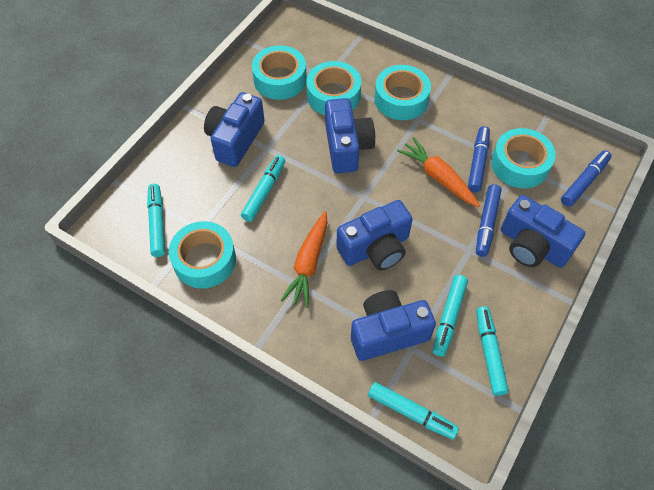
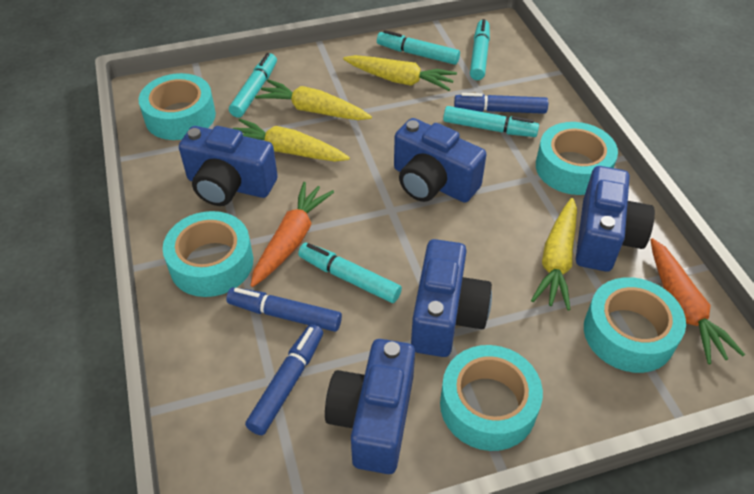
yellow carrot: 0 -> 4

